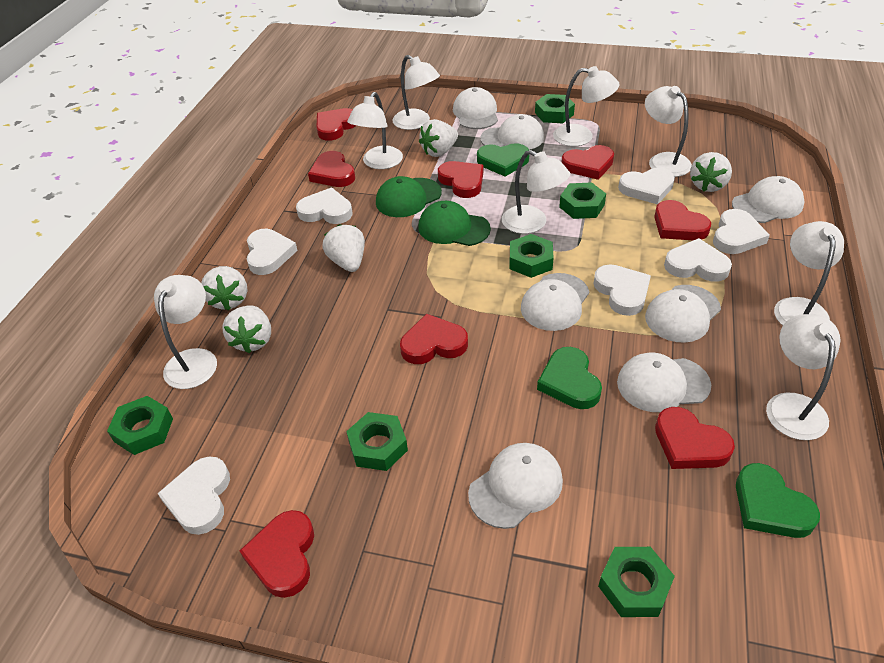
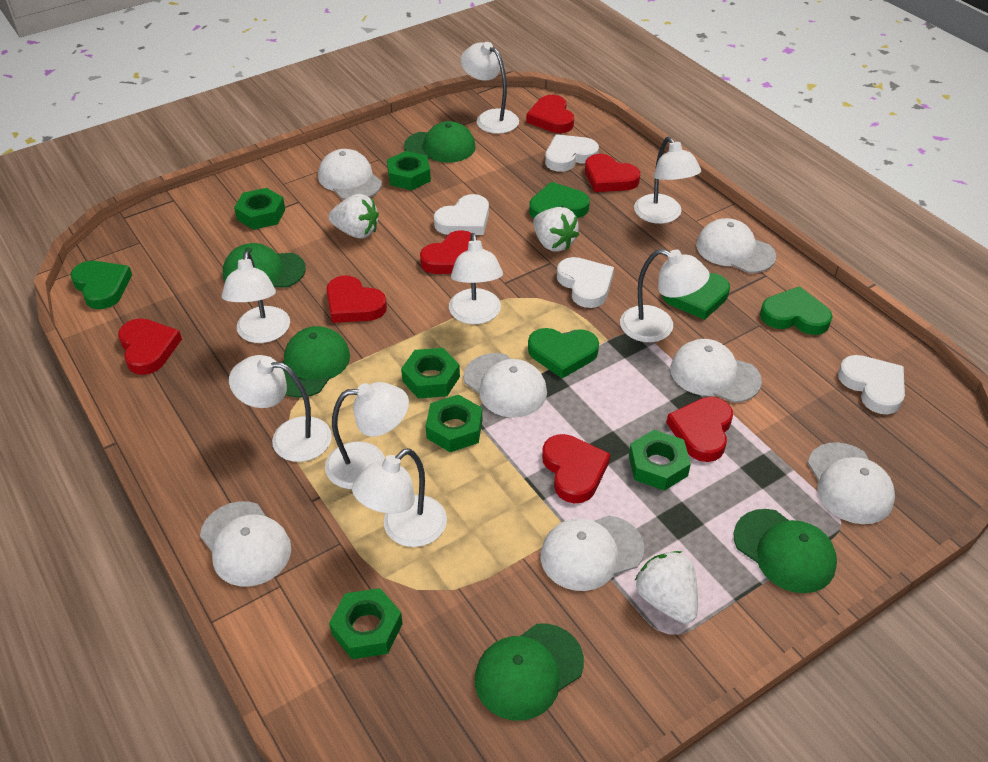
green cap: 2 -> 5
green heart: 3 -> 5
red heart: 8 -> 7
white heart: 7 -> 4
white strawberry: 5 -> 3

